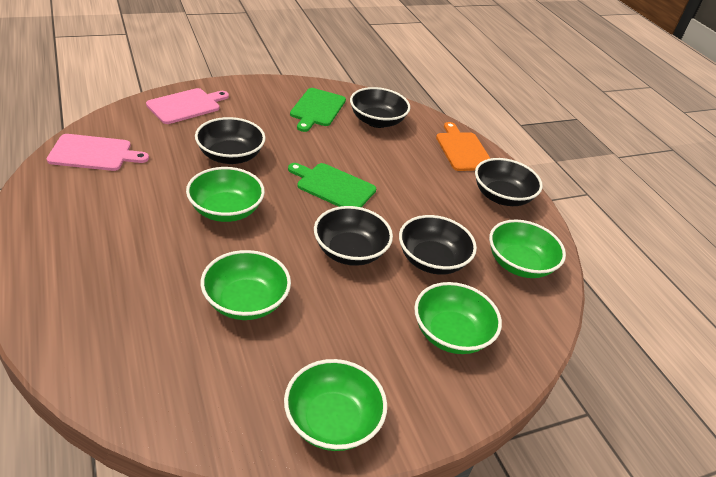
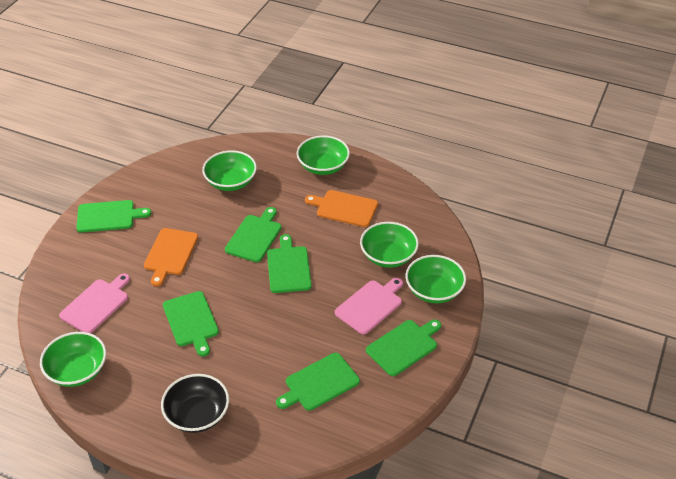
black bowl: 5 -> 1
green cutting board: 2 -> 6
orange cutting board: 1 -> 2

